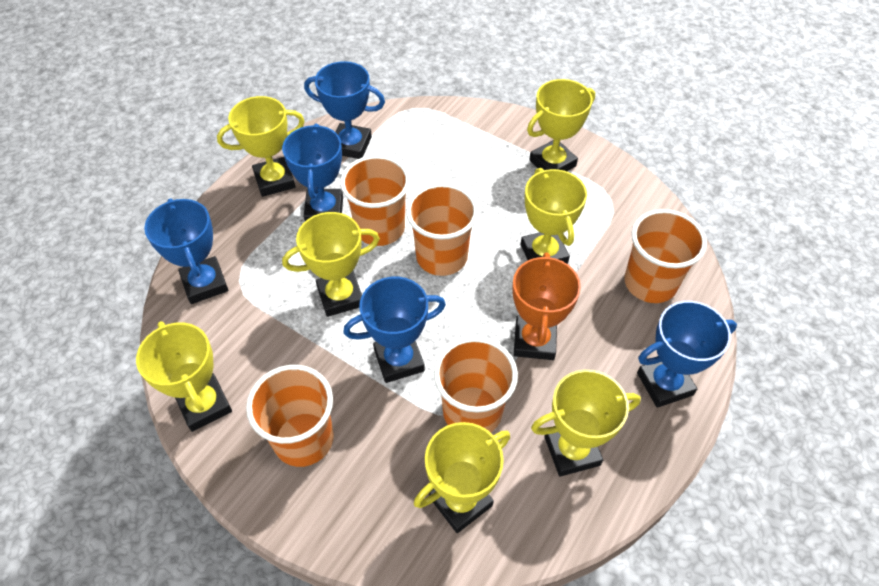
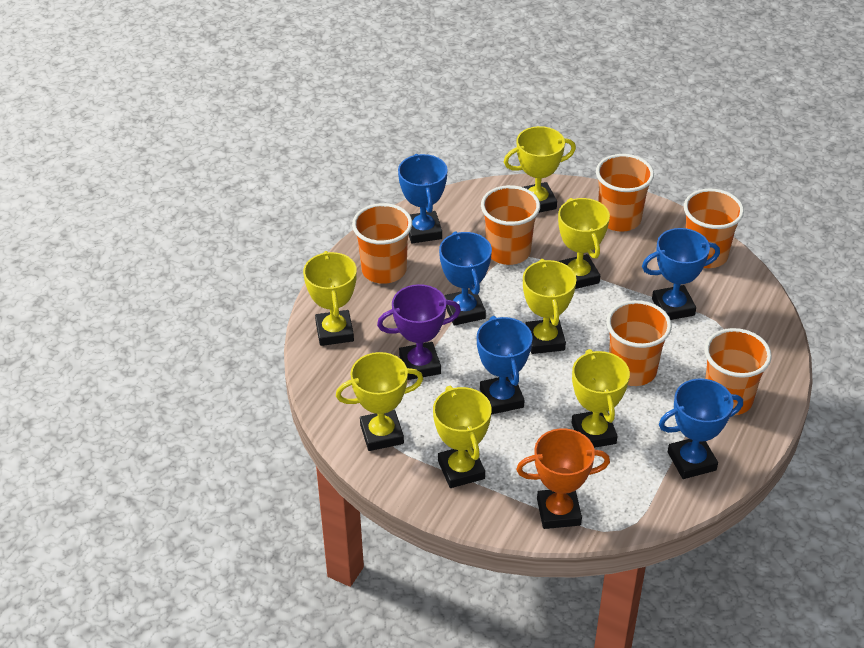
orange cup: 5 -> 6
purple trophy: 0 -> 1

